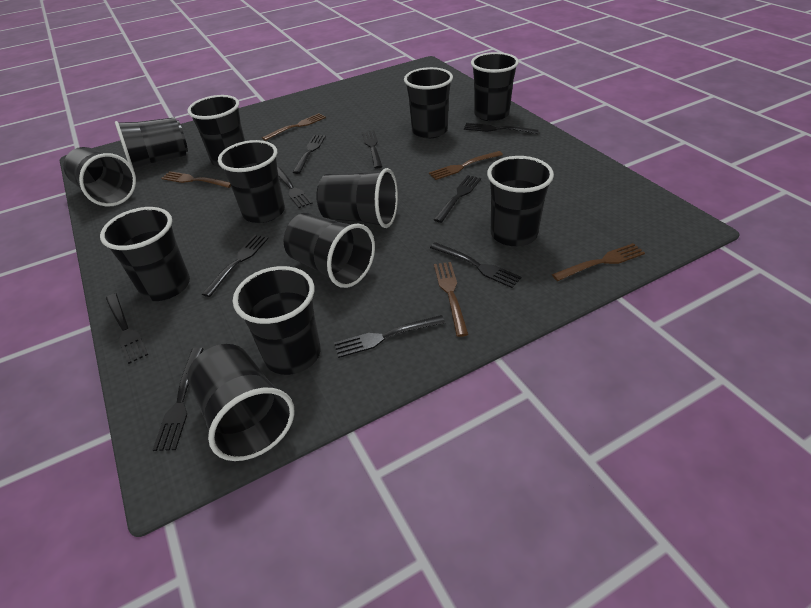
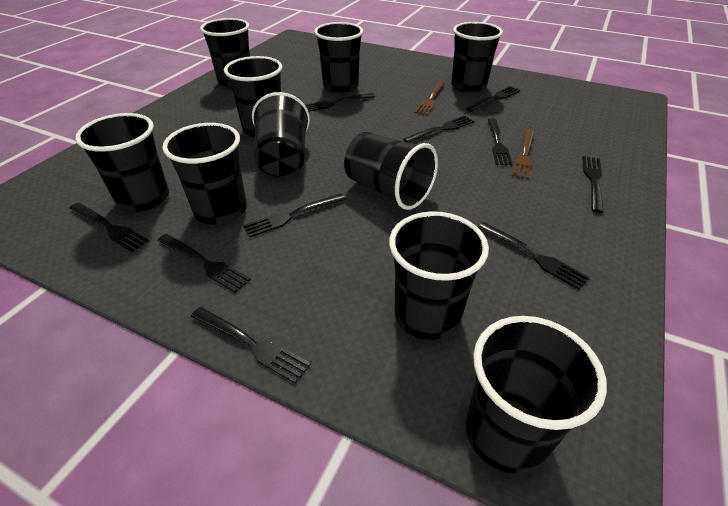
black cup: 12 -> 10
brown fork: 5 -> 2

